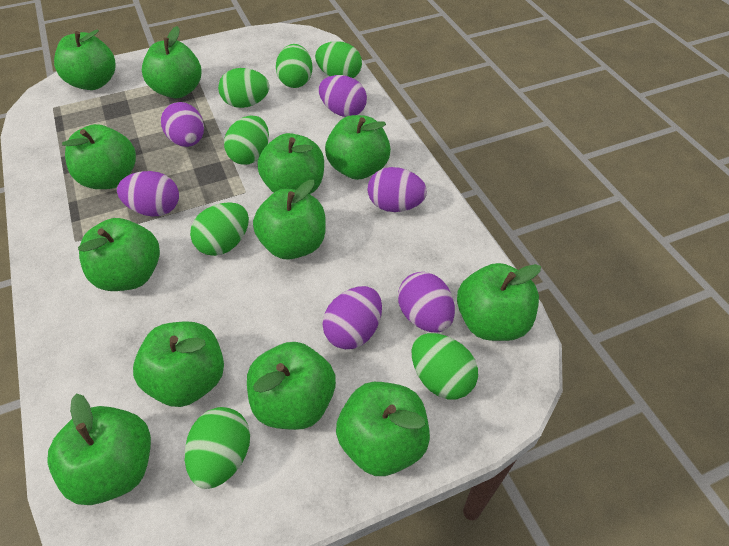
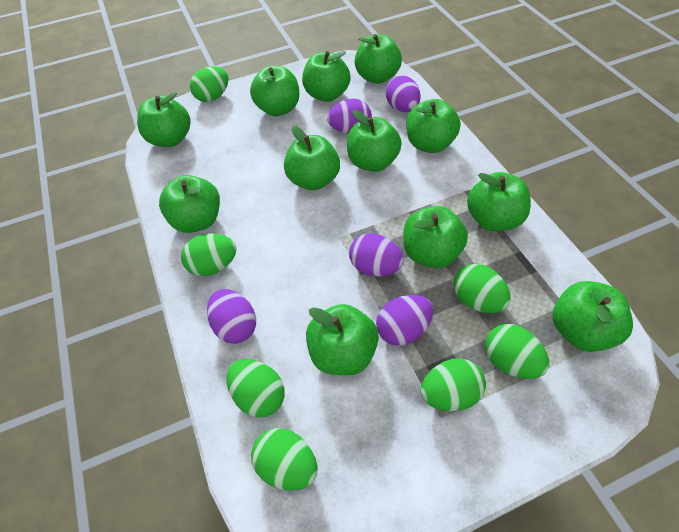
purple egg: 6 -> 5

